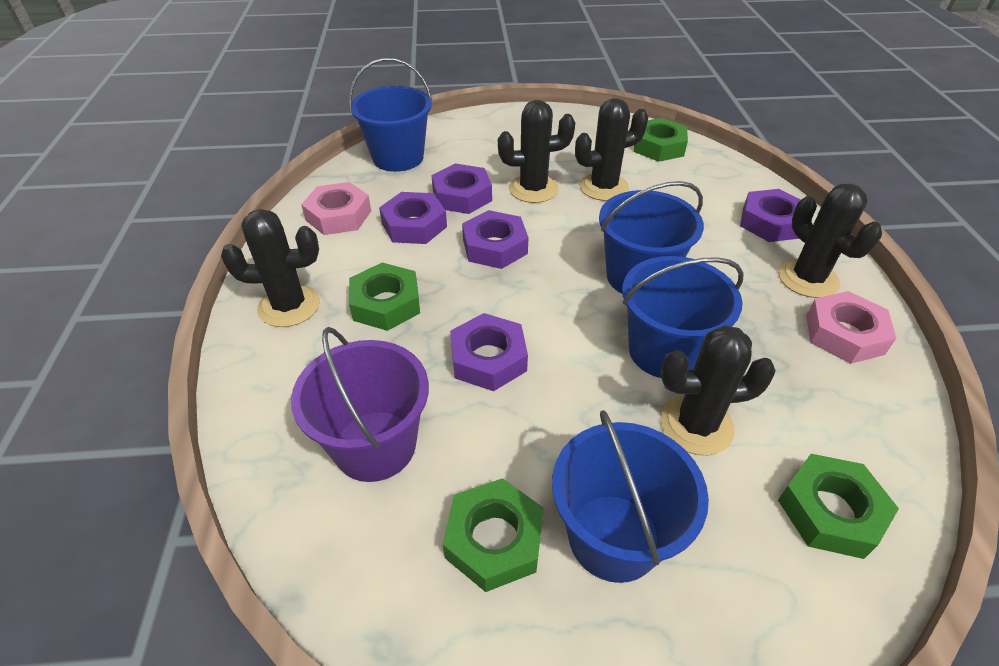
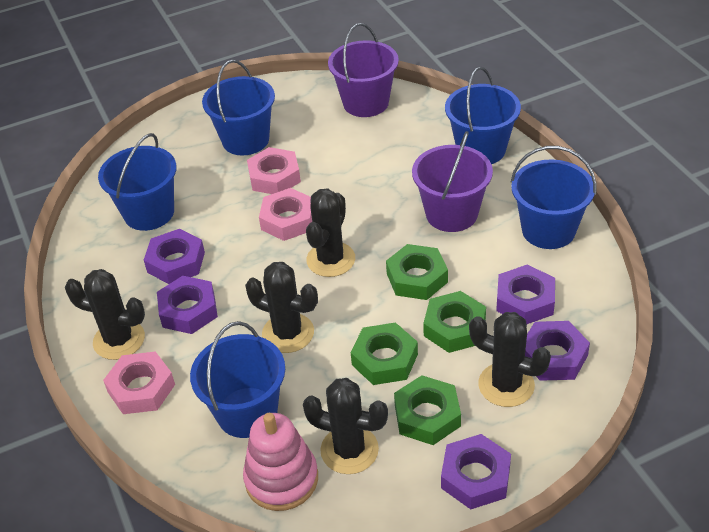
blue bucket: 4 -> 5
pink nut: 2 -> 3
pink stacking toy: 0 -> 1
purple bucket: 1 -> 2

